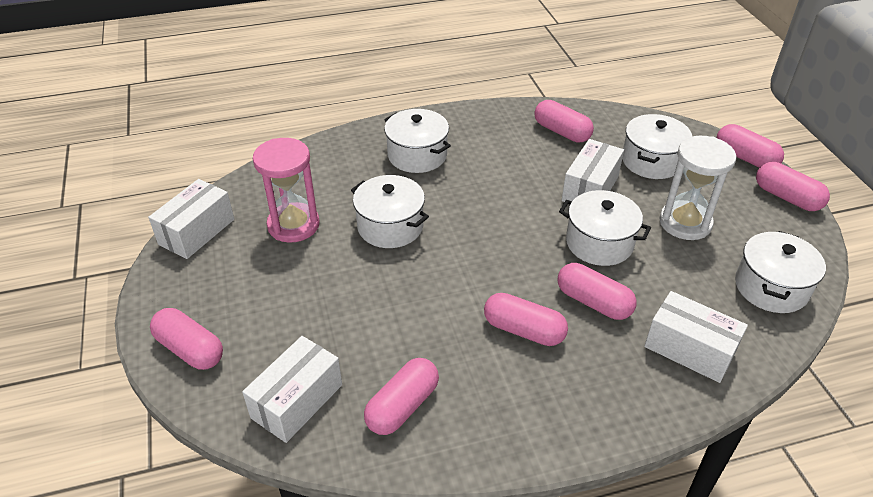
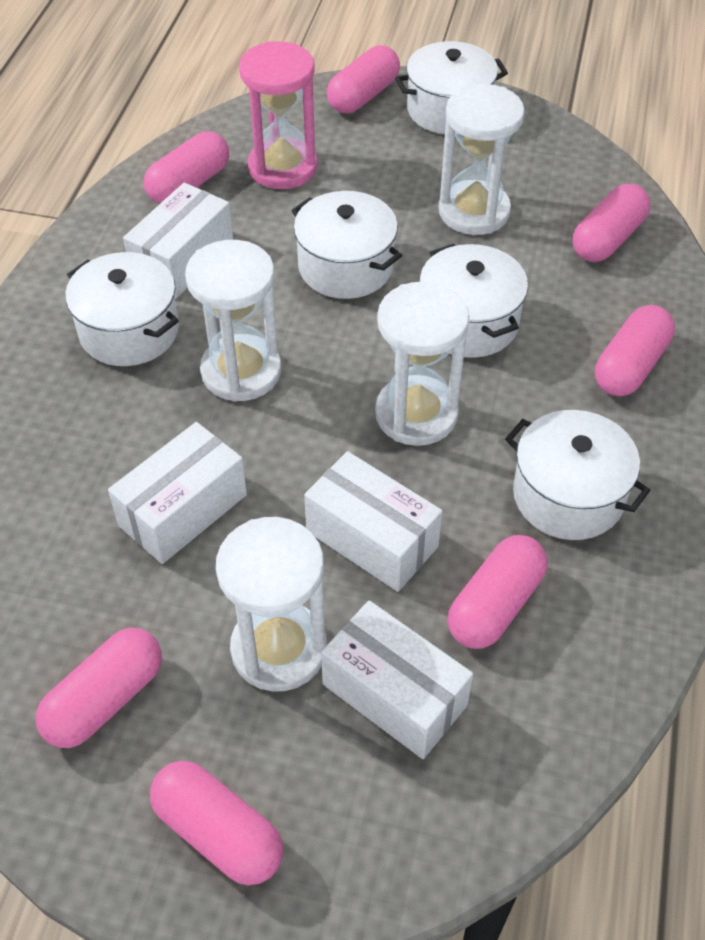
white hourglass: 1 -> 4

